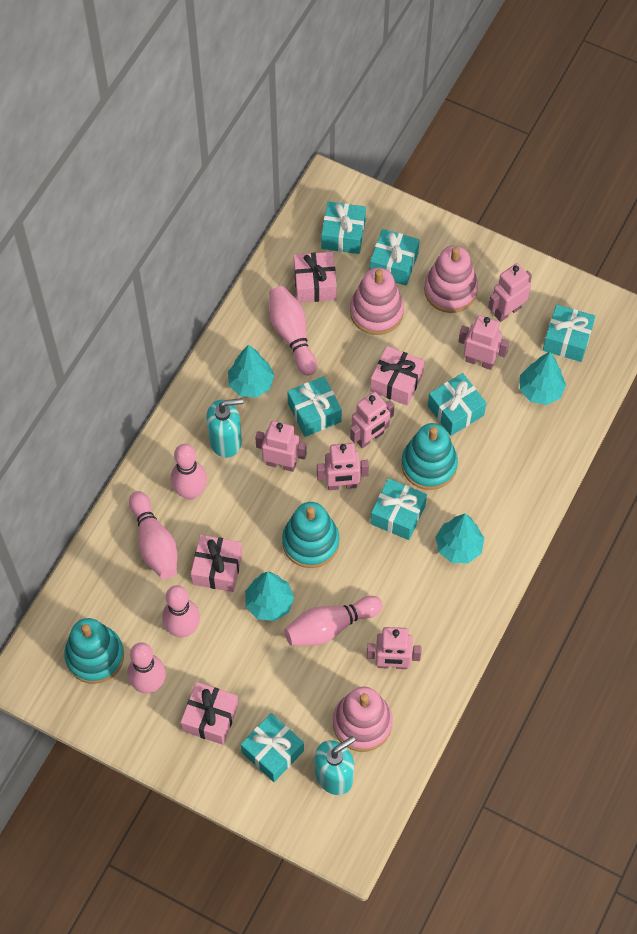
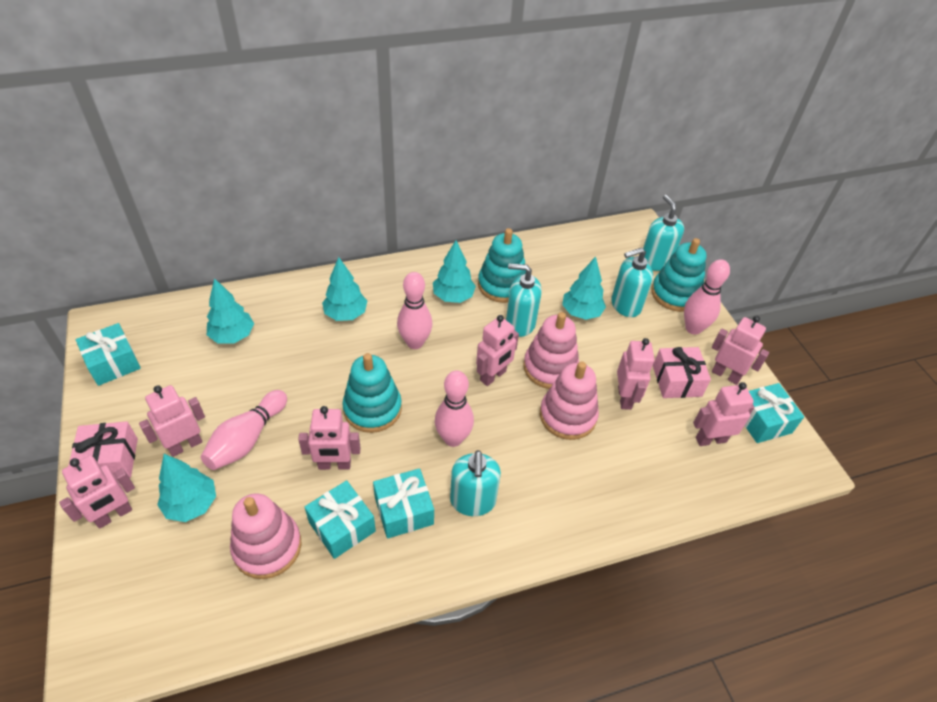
pink bowling pin: 6 -> 4
pink gift: 4 -> 2
pink robot: 6 -> 7
turquoise gift: 7 -> 4
turquoise soap dispenser: 2 -> 4
turquoise tree: 4 -> 5

